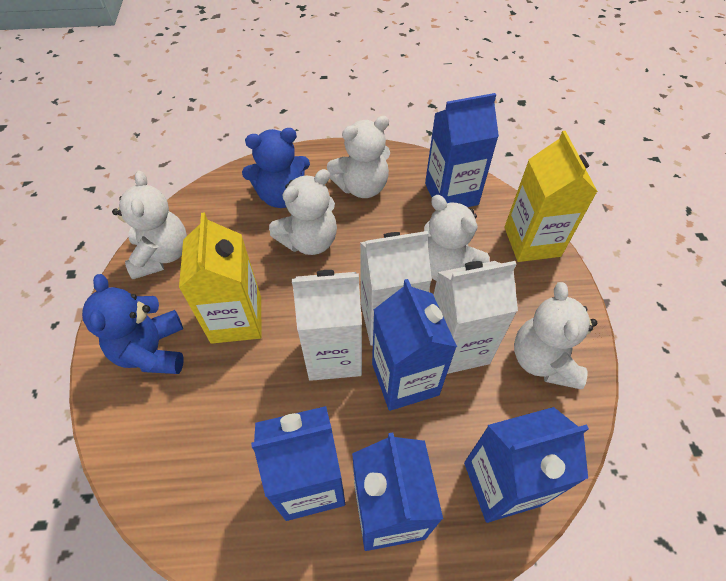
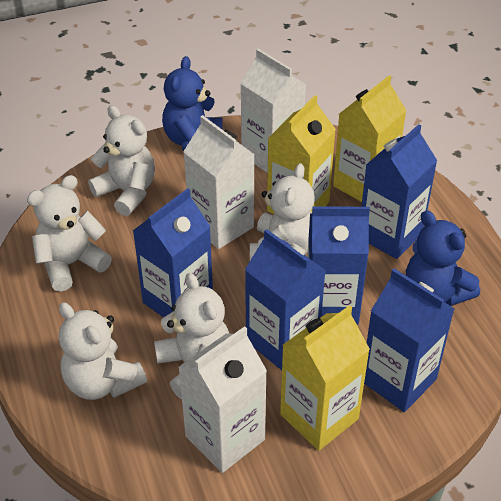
yellow carton: 2 -> 3

